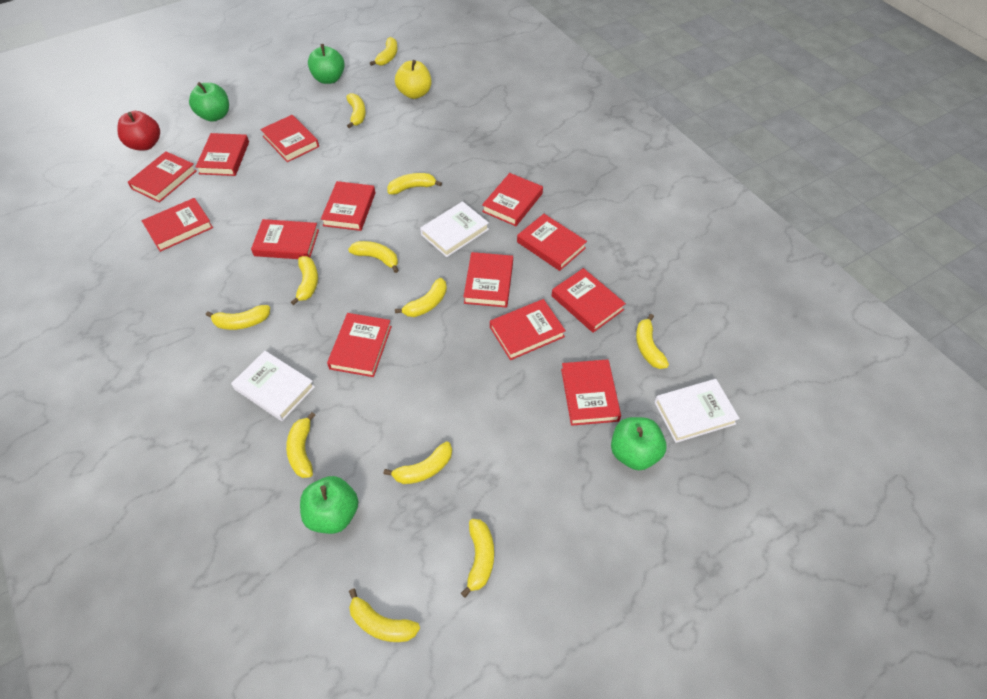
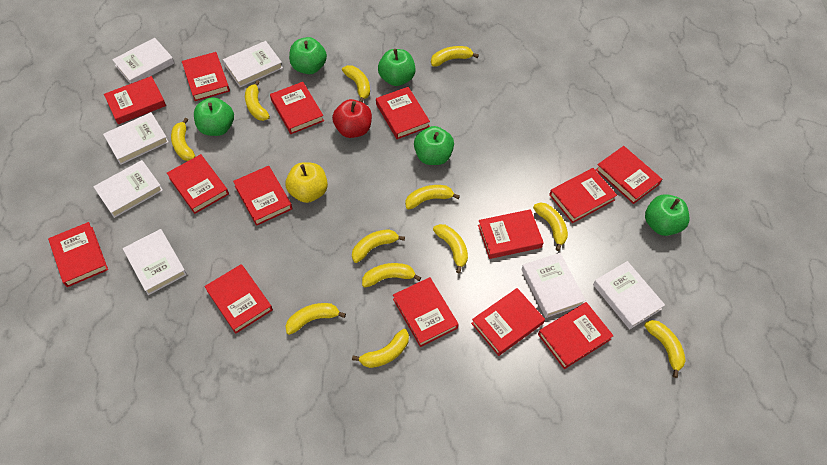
green apple: 4 -> 5
red book: 13 -> 14
white book: 3 -> 7

